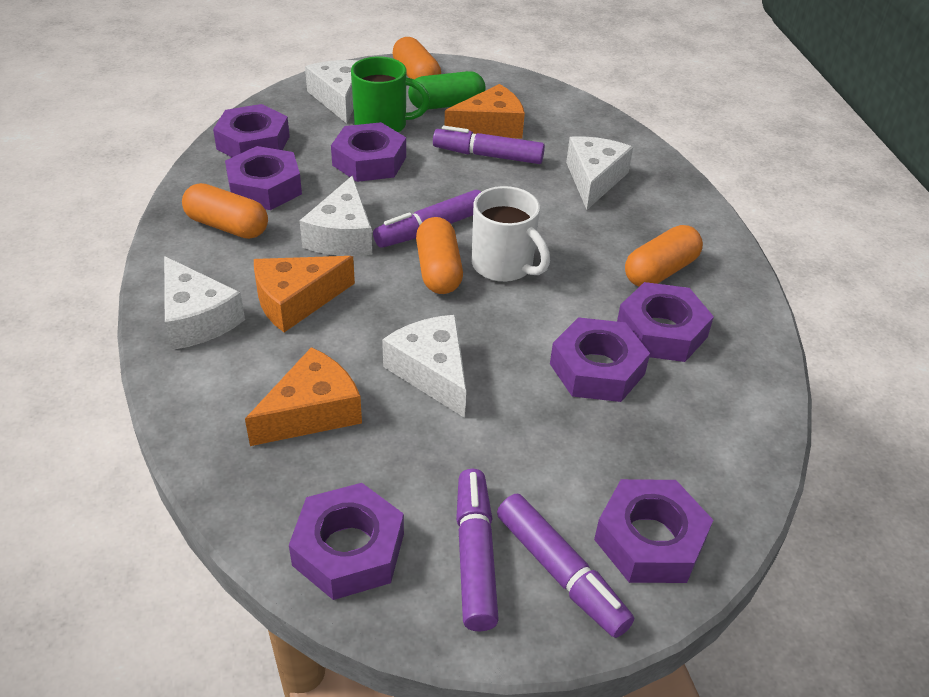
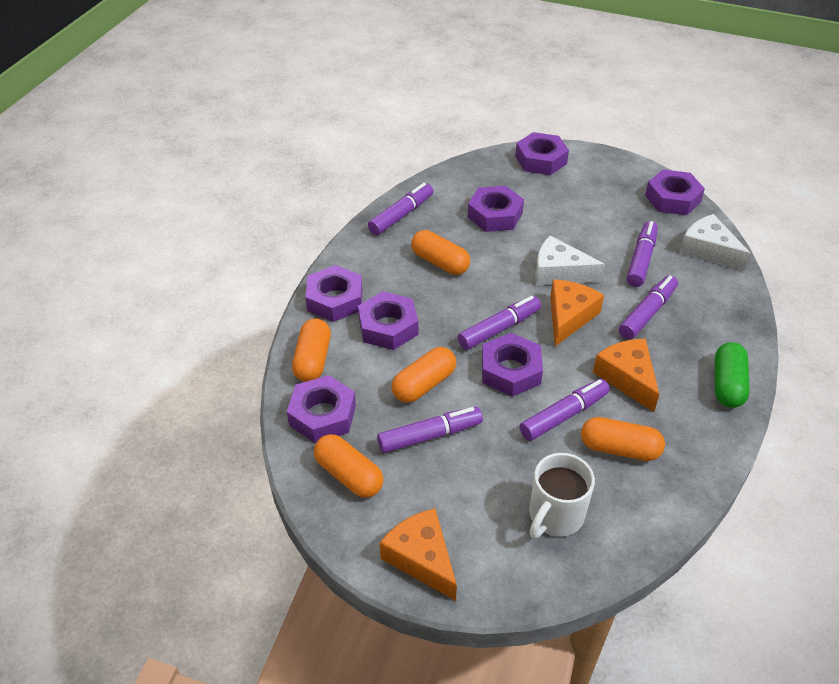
green mug: 1 -> 0
orange capsule: 4 -> 5
purple marker: 4 -> 6
white cheese: 5 -> 2

